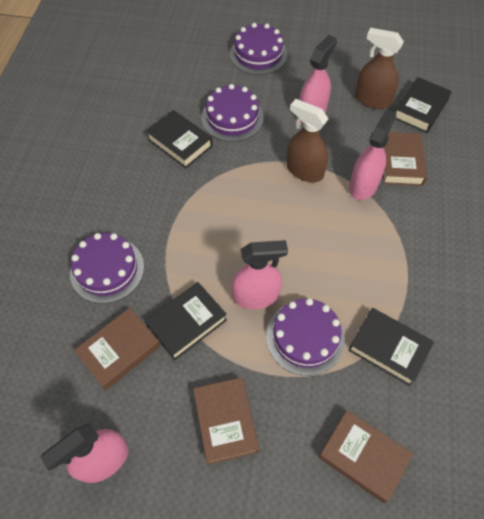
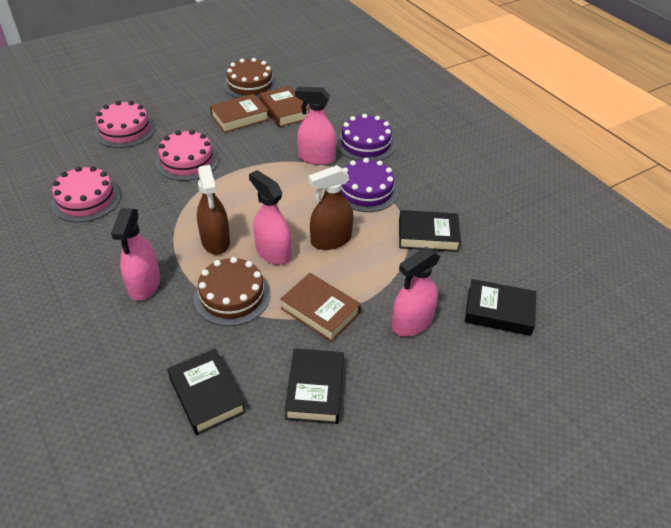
brown book: 4 -> 3
brown cake: 0 -> 2
pink cake: 0 -> 3
purple cake: 4 -> 2

